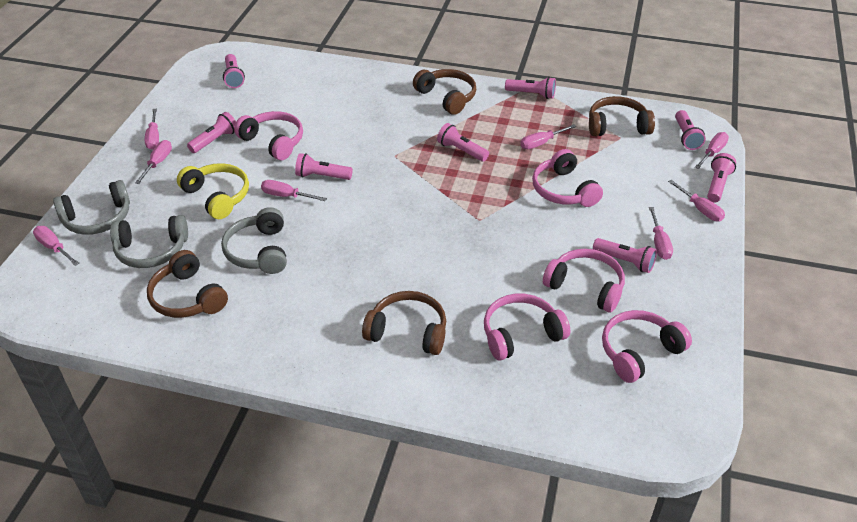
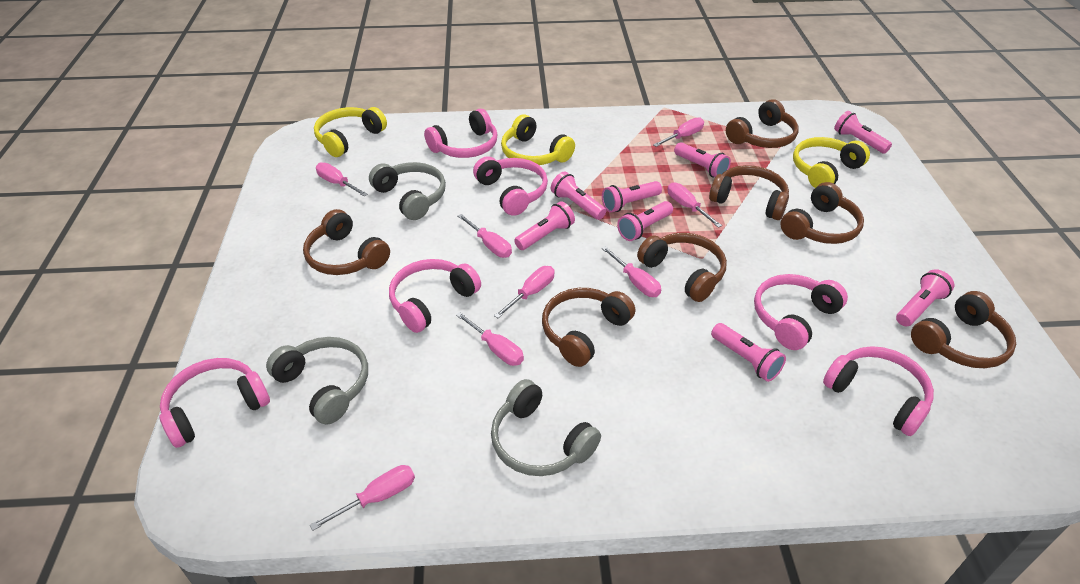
brown headphones: 4 -> 7
pink headphones: 5 -> 6
yellow headphones: 1 -> 3

